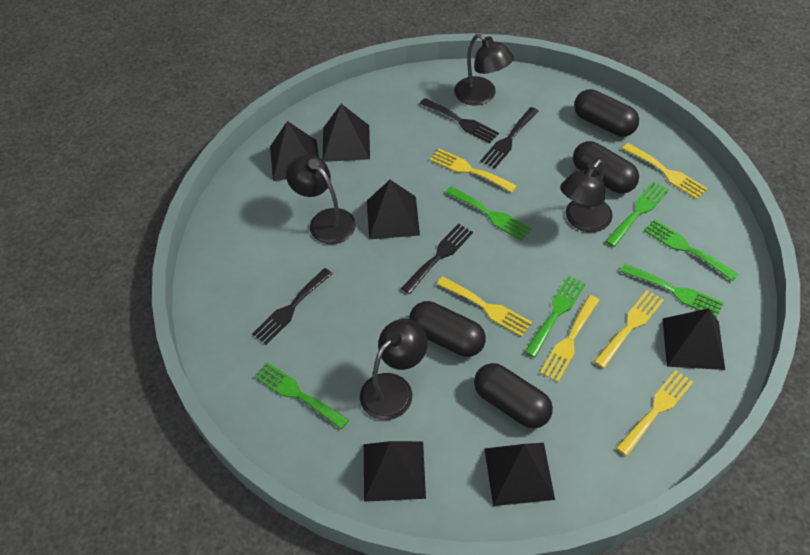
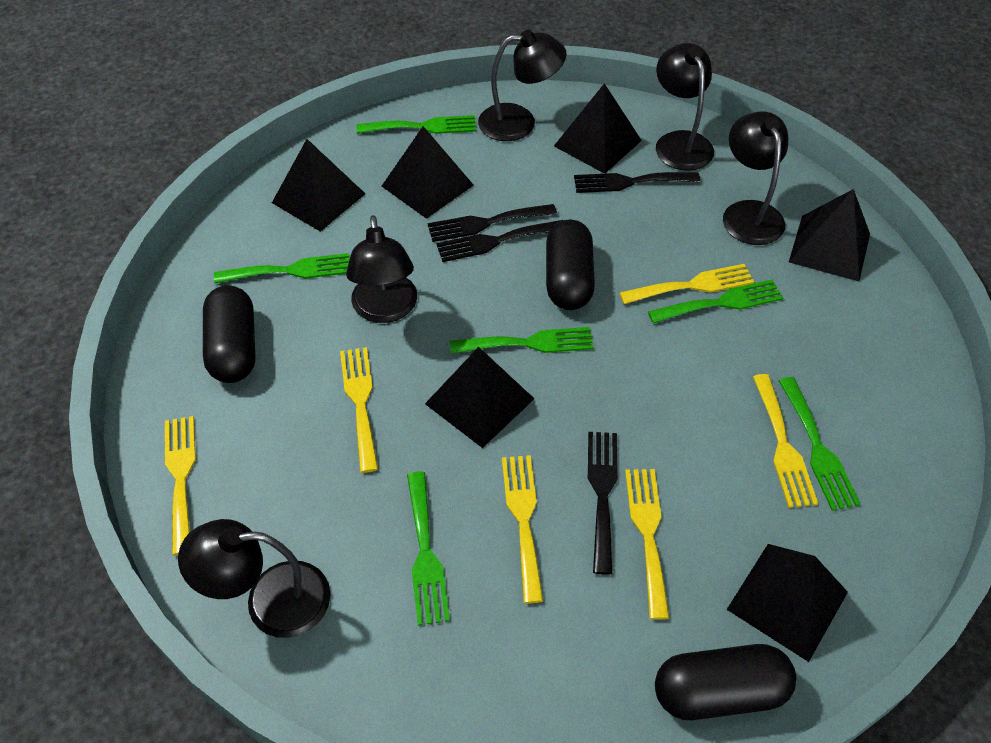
black capsule: 4 -> 3
black lamp: 4 -> 5

